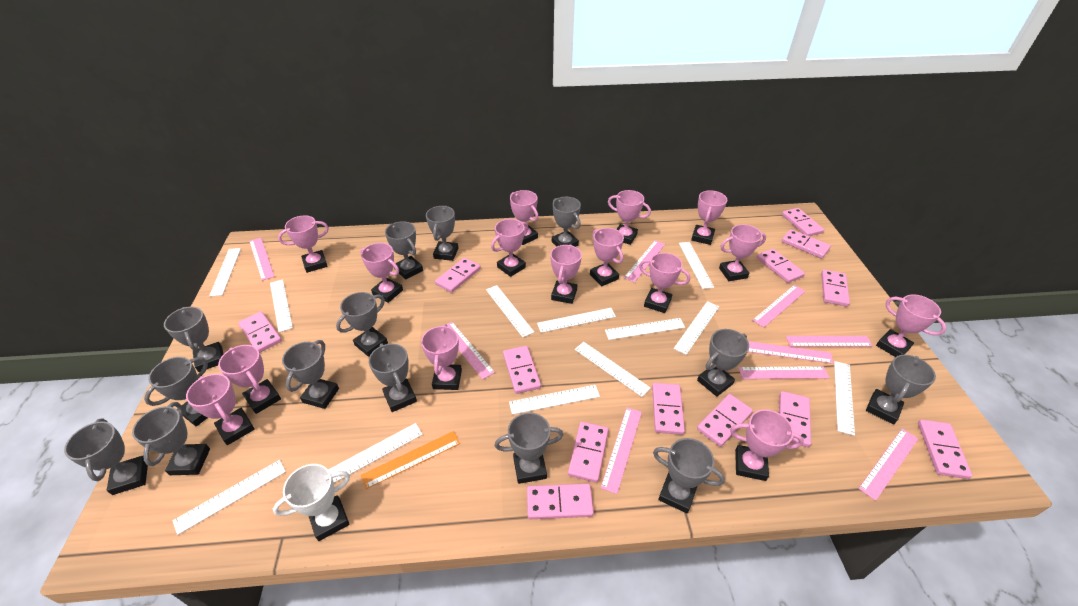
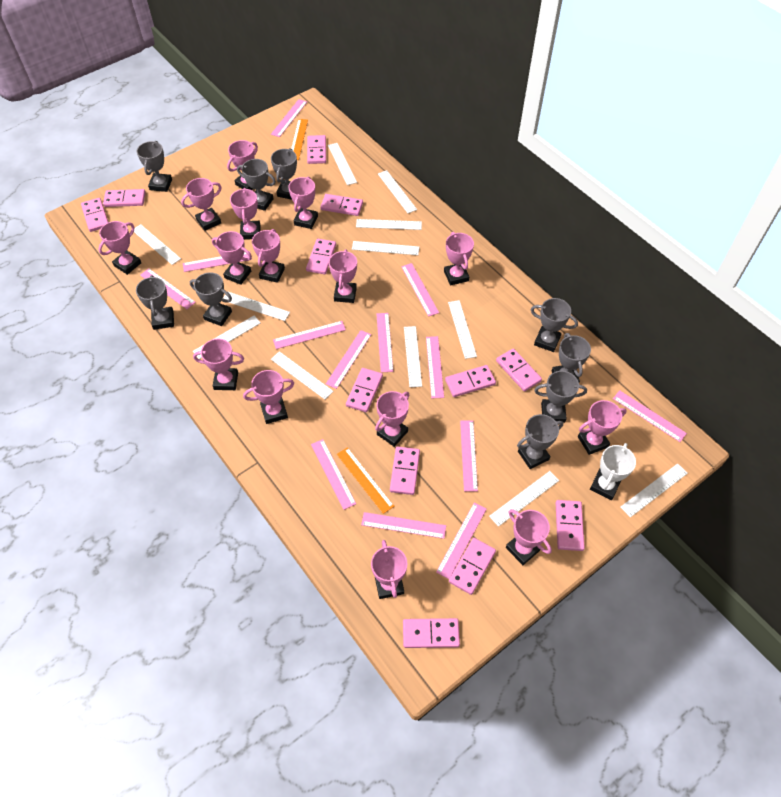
grey trophy: 14 -> 9
orange ruler: 1 -> 2
pink domino: 13 -> 12
pink ruler: 9 -> 13

